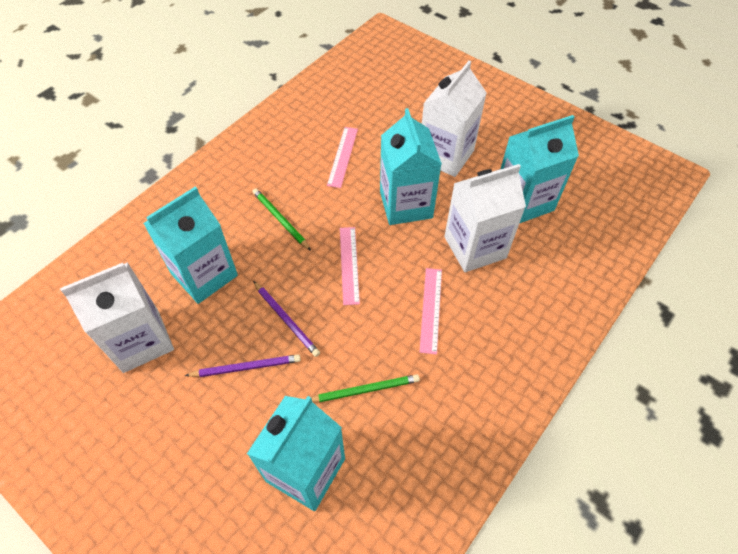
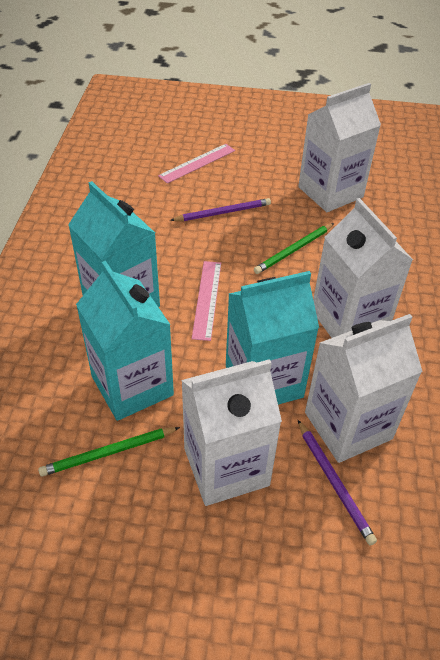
pink ruler: 3 -> 2
turquoise carton: 4 -> 3
white carton: 3 -> 4

